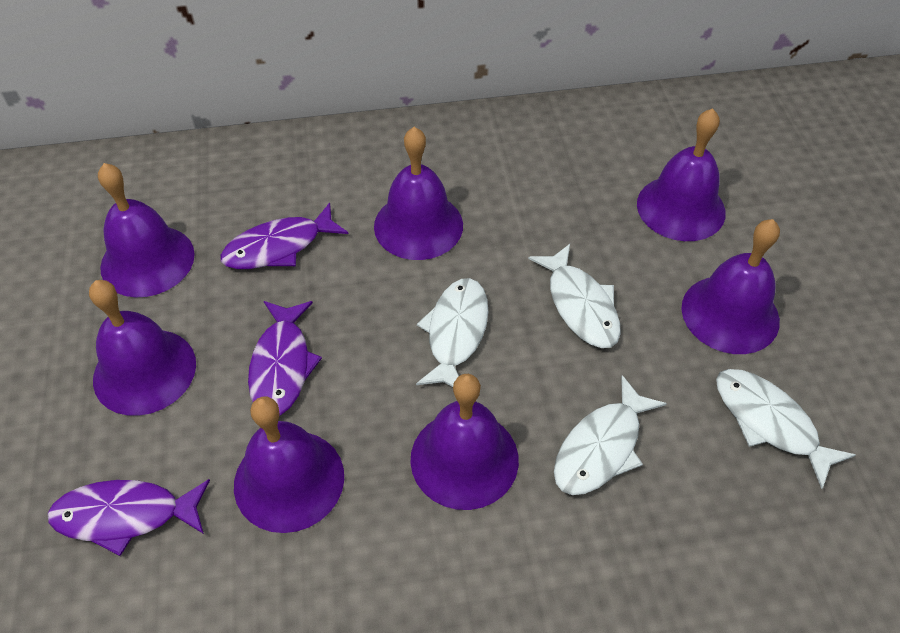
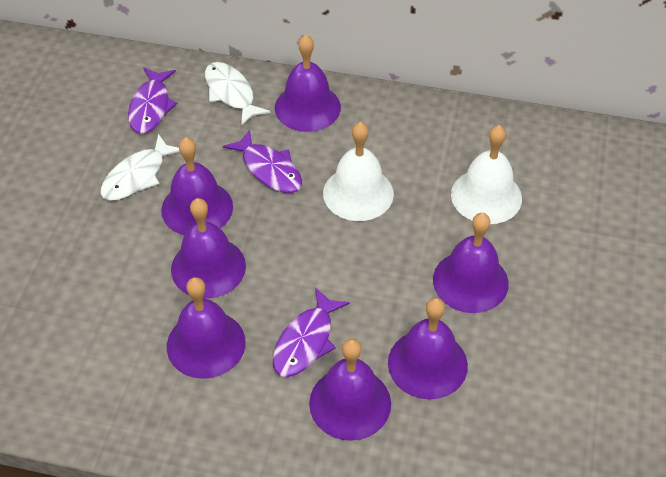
white bell: 0 -> 2
white fish: 4 -> 2

